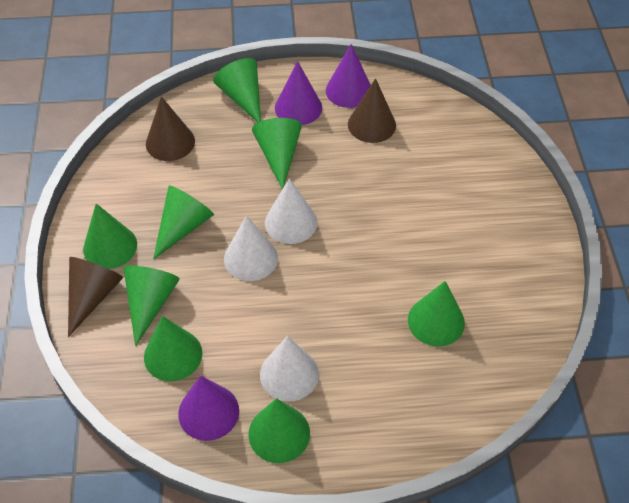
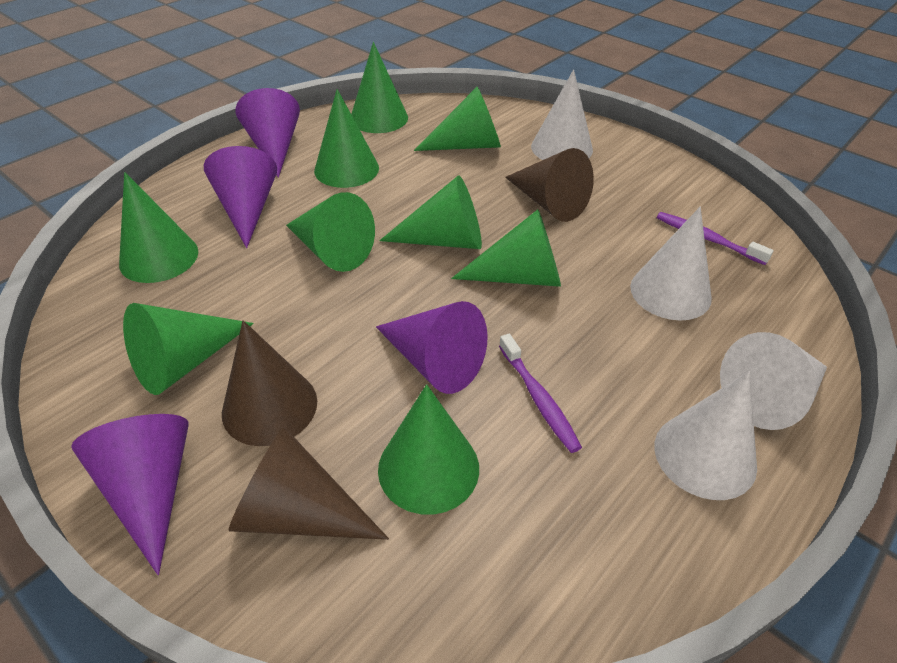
green cone: 8 -> 9
purple cone: 3 -> 4
purple toothbrush: 0 -> 2
white cone: 3 -> 4

